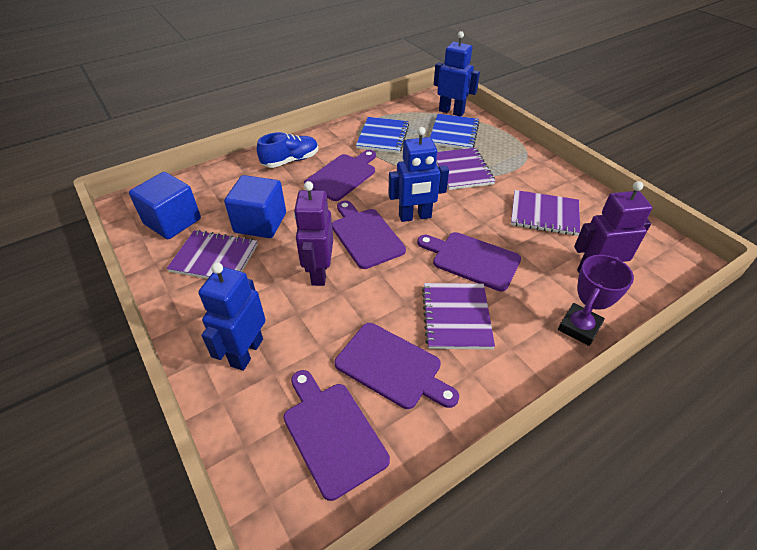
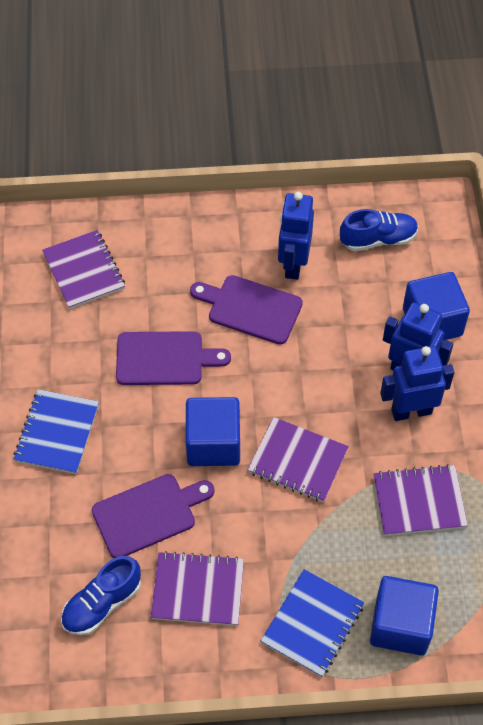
blue cube: 2 -> 3
blue shoe: 1 -> 2
purple cutting board: 5 -> 3
purple robot: 2 -> 0
purple trophy: 1 -> 0

